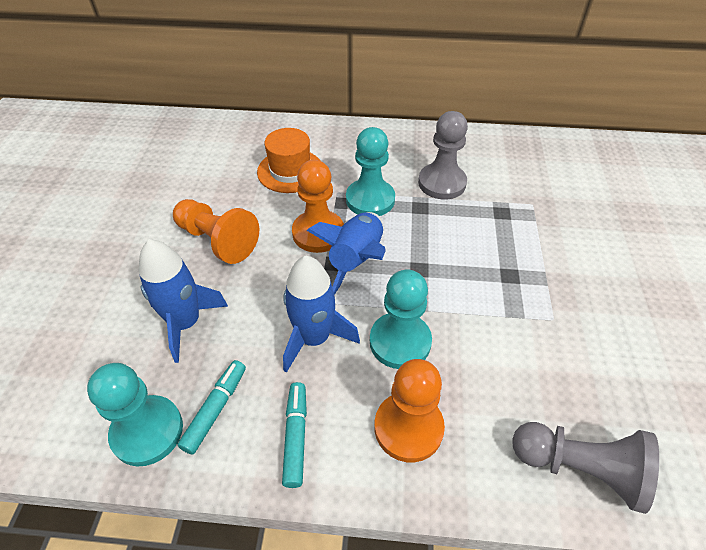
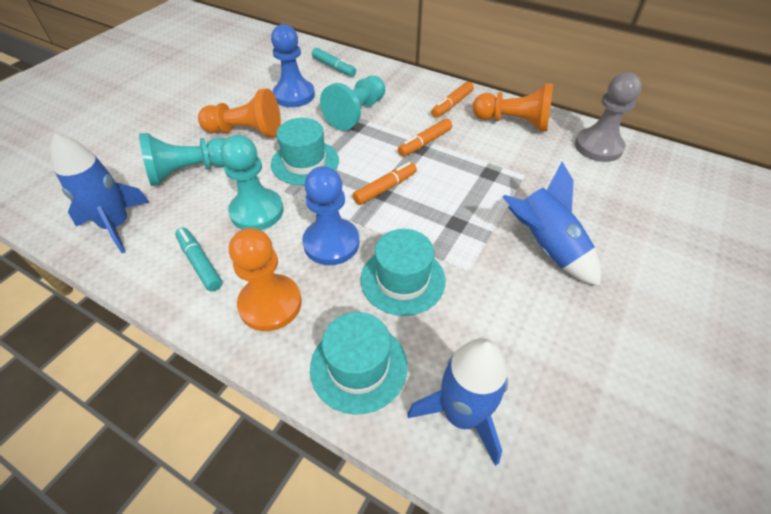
blue pawn: 0 -> 2
grey pawn: 2 -> 1
orange hat: 1 -> 0
orange marker: 0 -> 3
turquoise hat: 0 -> 3

